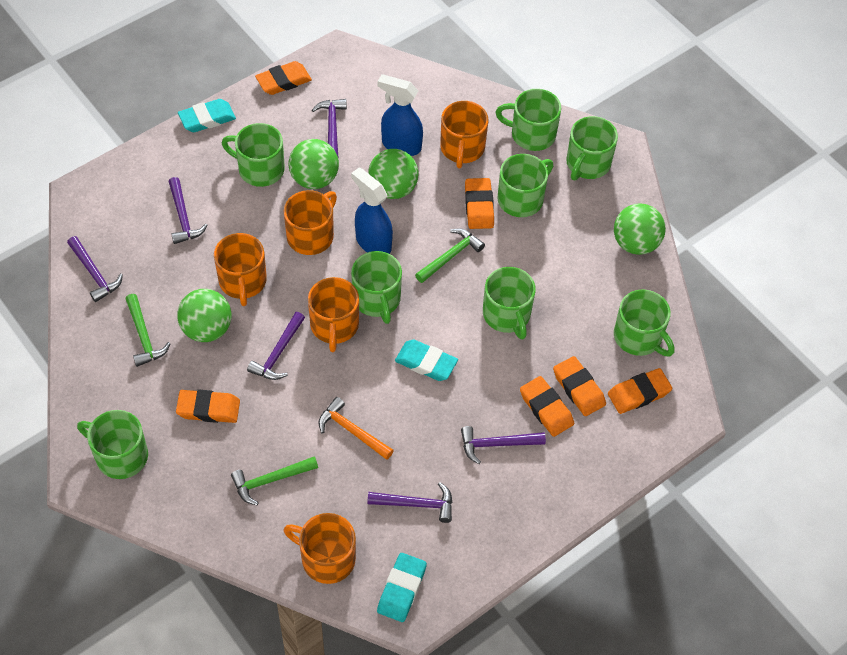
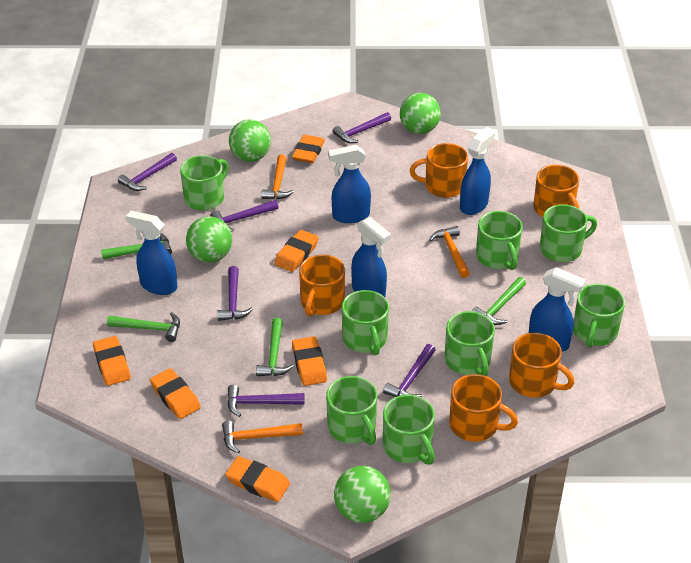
blue spray bottle: 2 -> 5
green hammer: 3 -> 4
orange hammer: 1 -> 3
turquoise eraser: 3 -> 0

